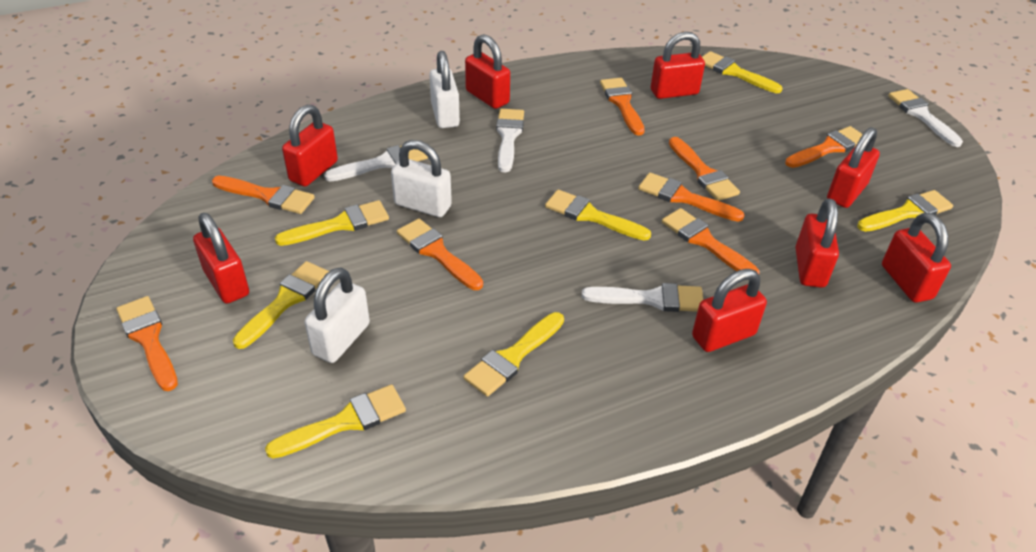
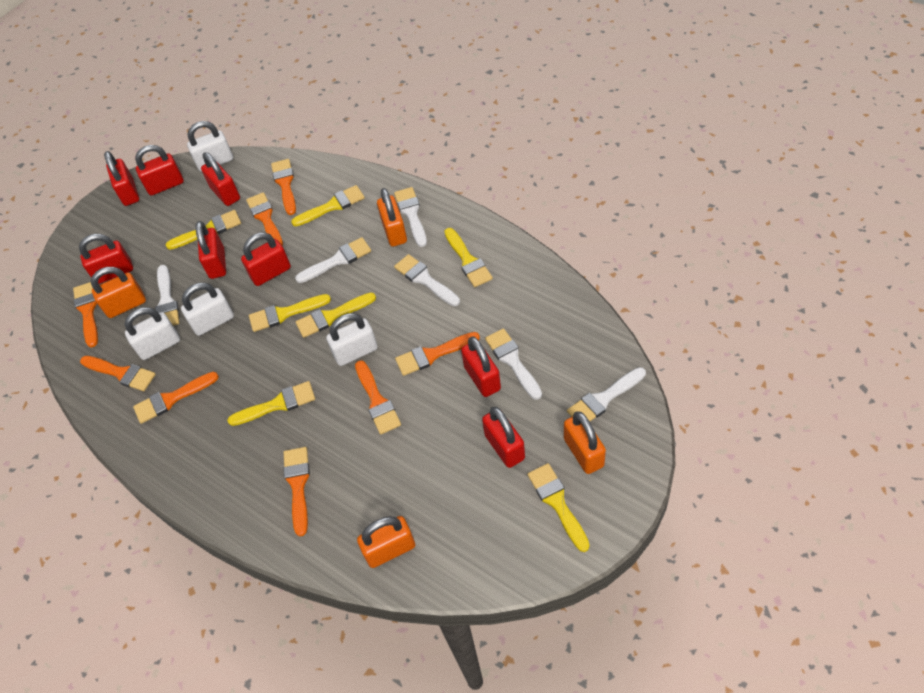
orange padlock: 0 -> 4
white brush: 4 -> 6
white padlock: 3 -> 4

